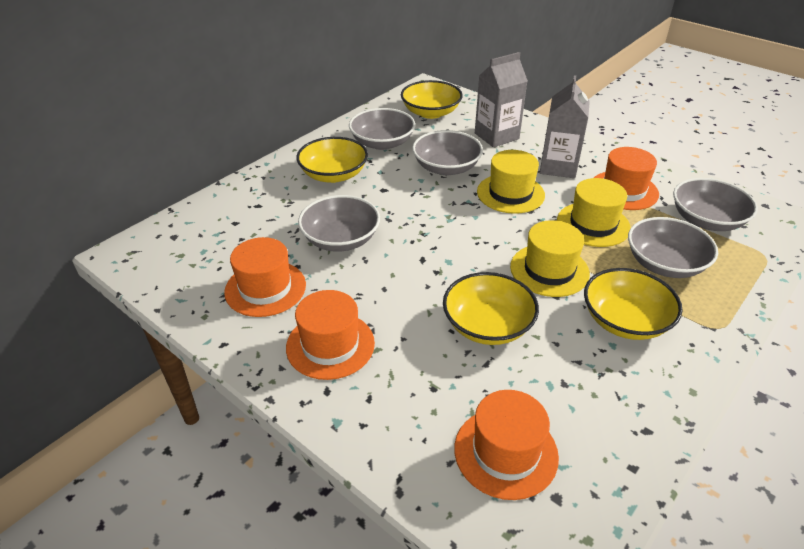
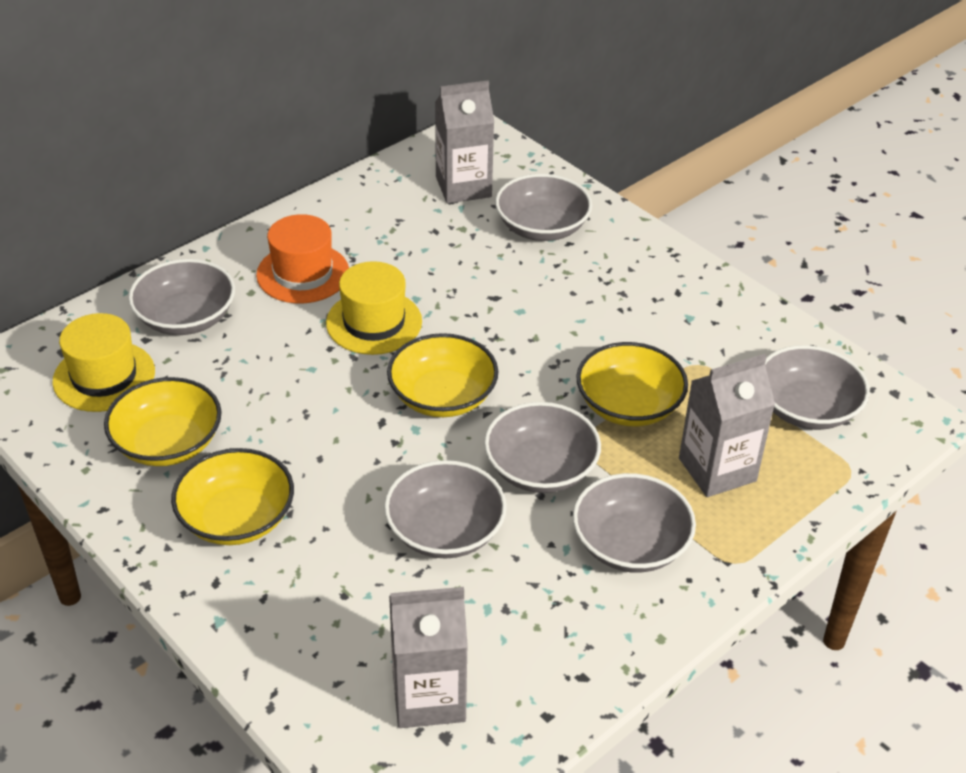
grey bowl: 5 -> 6
grey carton: 2 -> 3
orange hat: 4 -> 1
yellow hat: 3 -> 2

